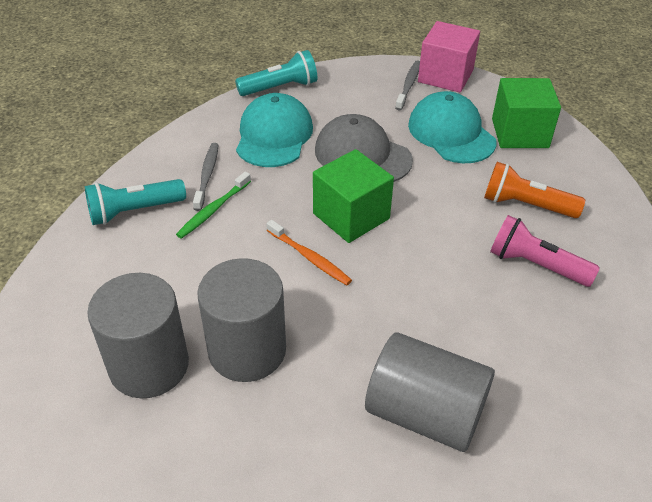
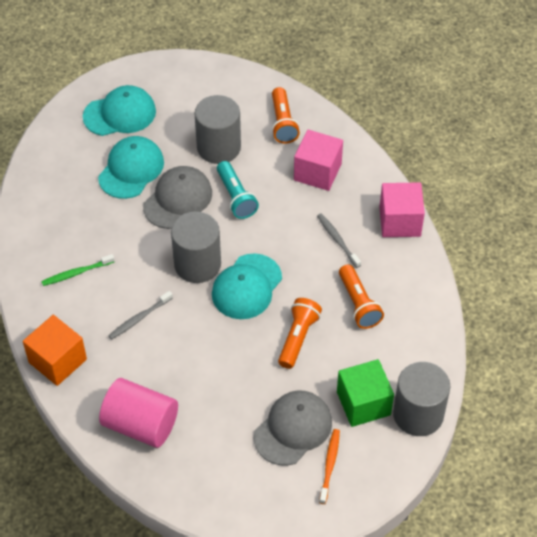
green cube: 2 -> 1
grey cap: 1 -> 2
orange cube: 0 -> 1
orange flashlight: 1 -> 3
pink cube: 1 -> 2
pink cylinder: 0 -> 1
pink flashlight: 1 -> 0
turquoise cap: 2 -> 3
turquoise flashlight: 2 -> 1

